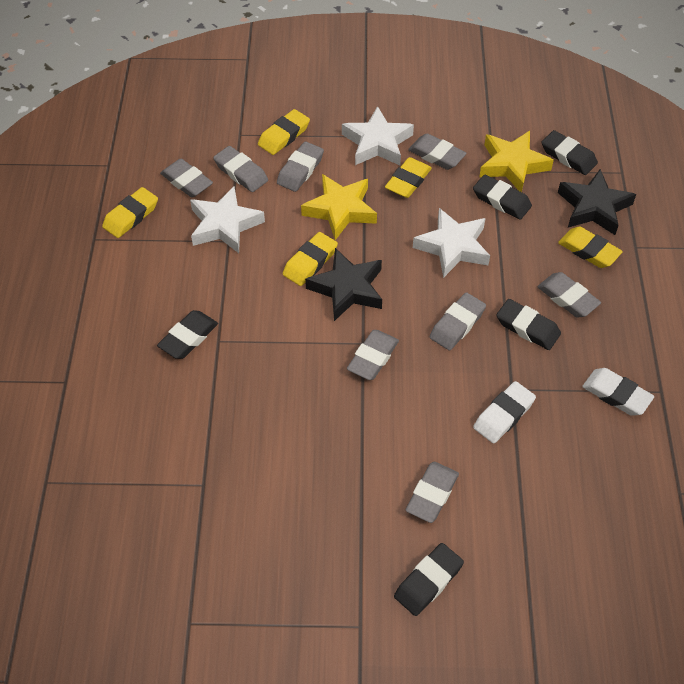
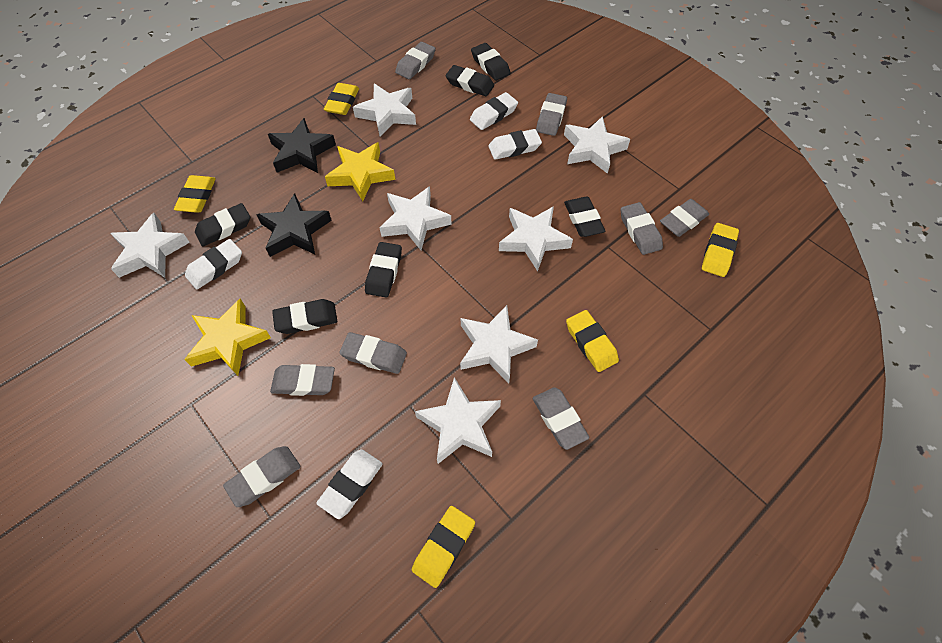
black eraser: 5 -> 6
white eraser: 2 -> 4
white star: 3 -> 7

